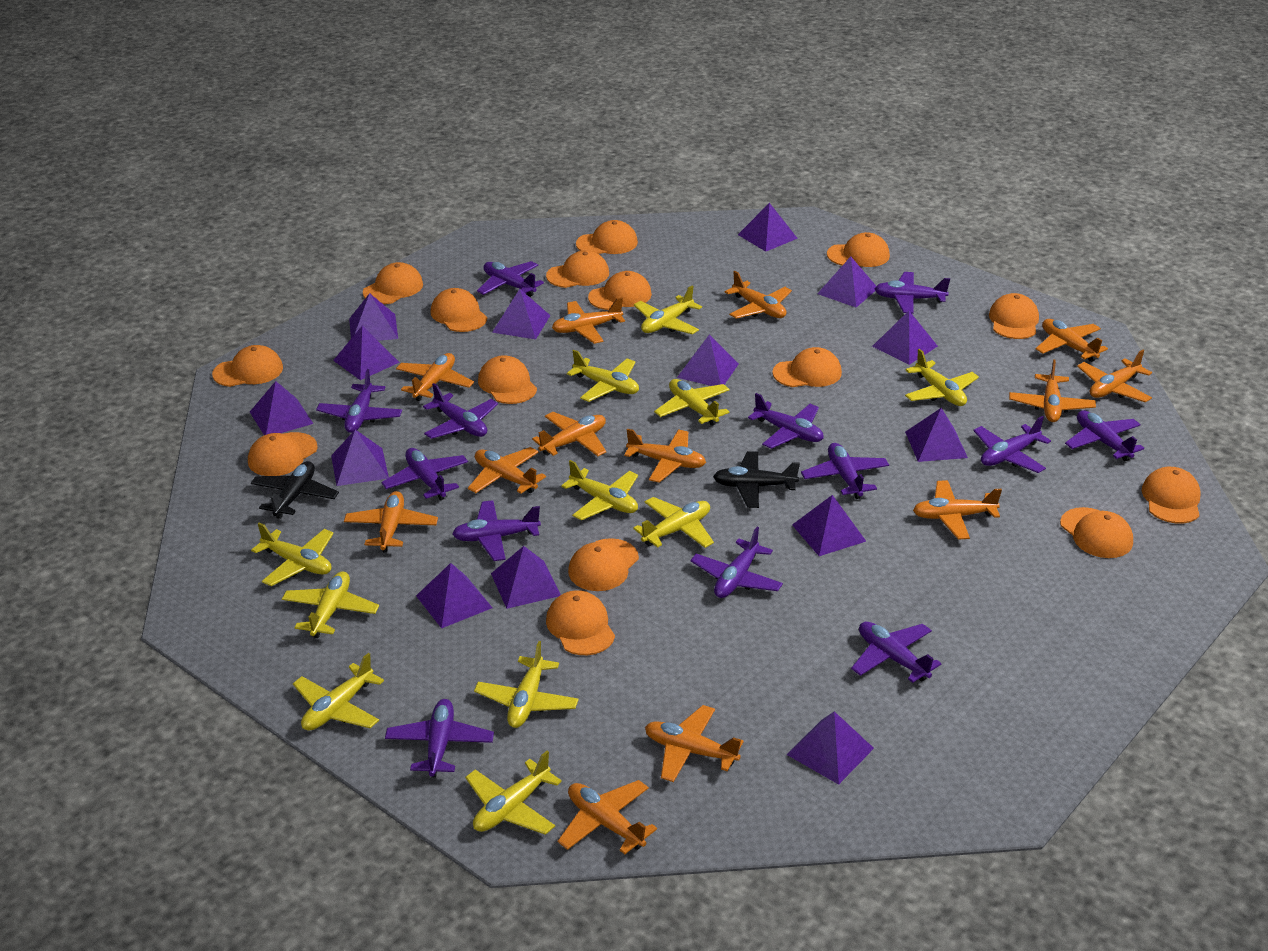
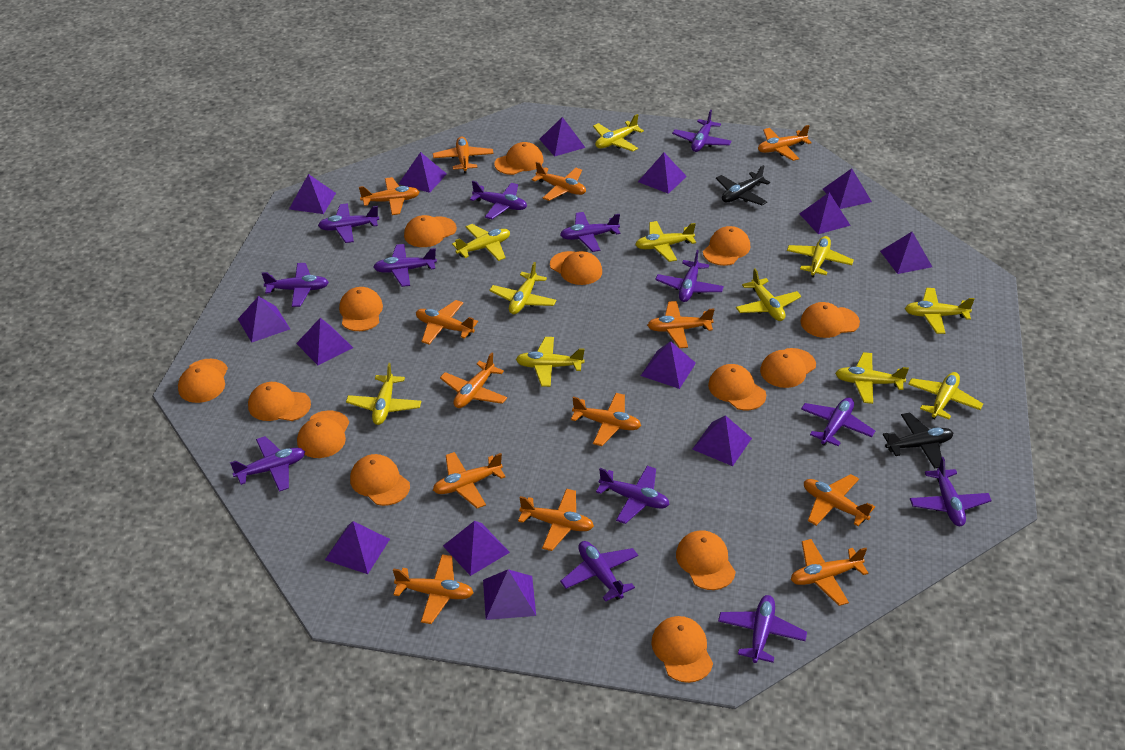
orange cap: 15 -> 14

